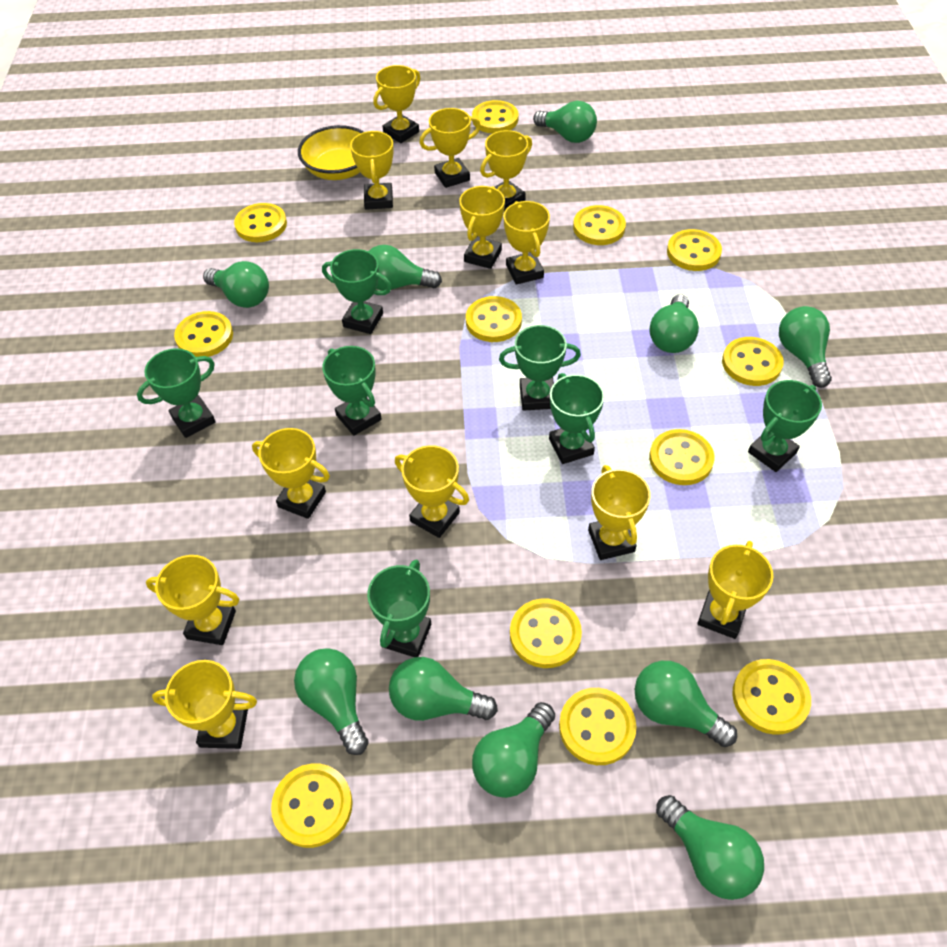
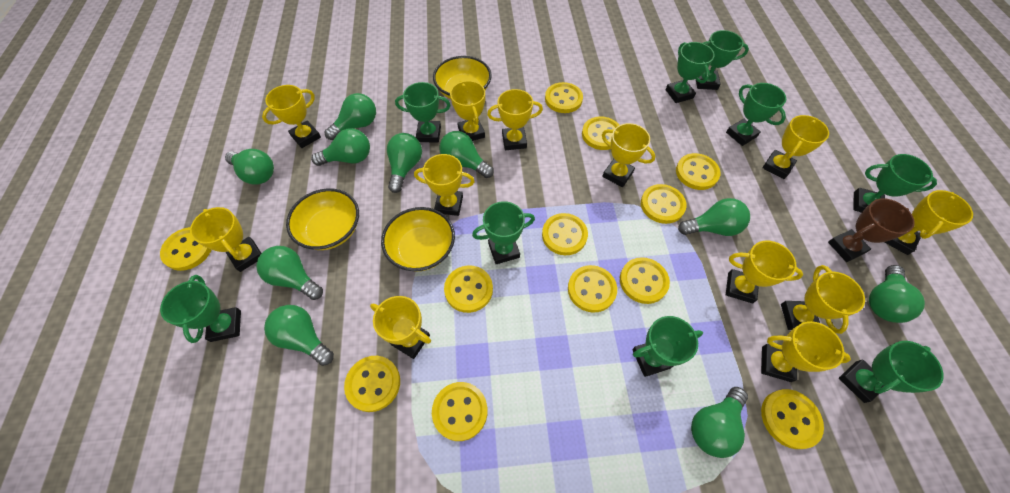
brown trophy: 0 -> 1
green trophy: 7 -> 9
yellow bowl: 1 -> 3

